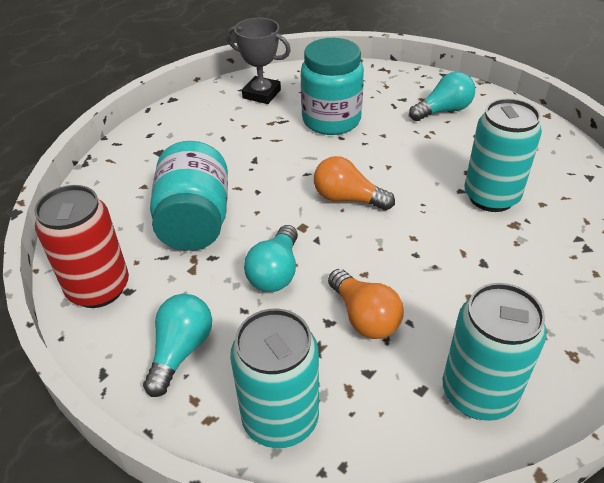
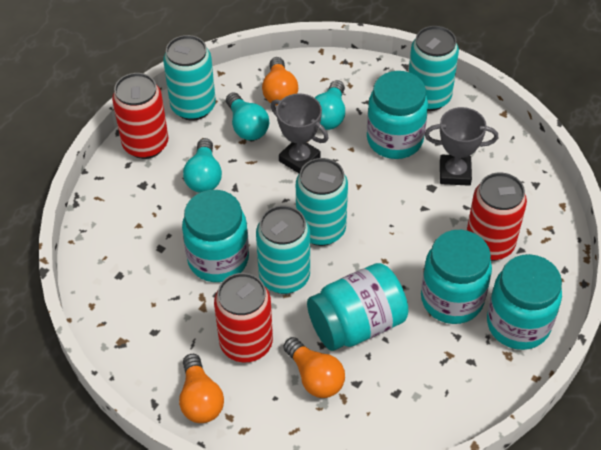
grey trophy: 1 -> 2
orange light bulb: 2 -> 3
red can: 1 -> 3
turquoise can: 3 -> 4
turquoise jar: 2 -> 5

